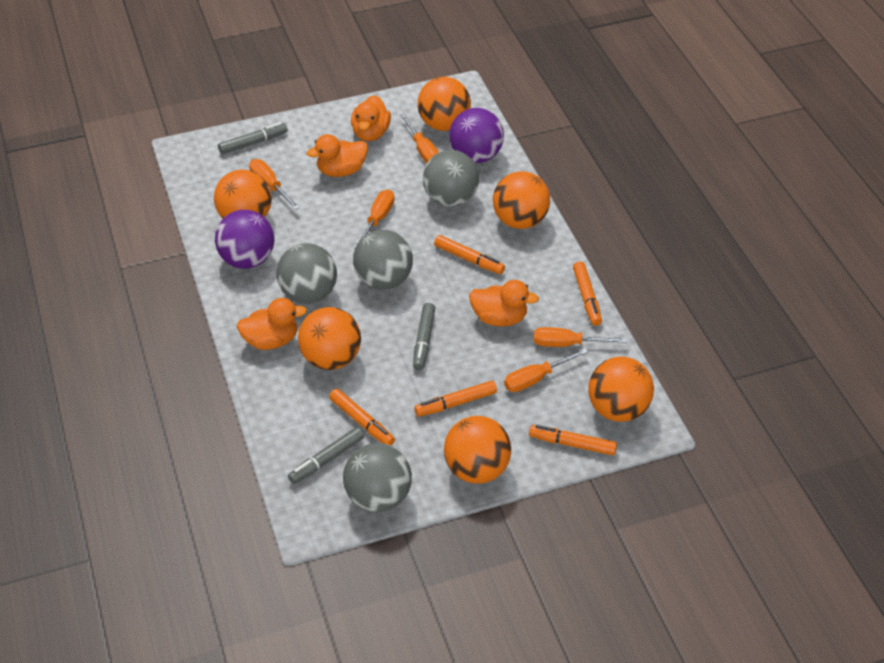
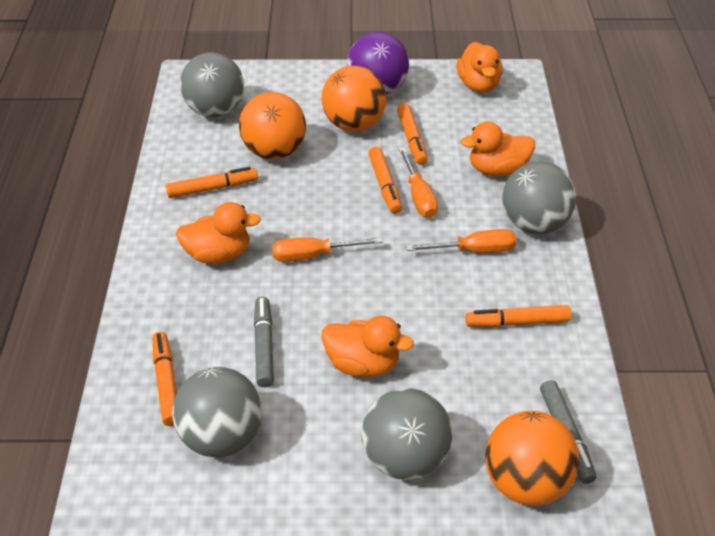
grey marker: 3 -> 2
orange ball: 6 -> 3
orange screwdriver: 5 -> 3
purple ball: 2 -> 1

